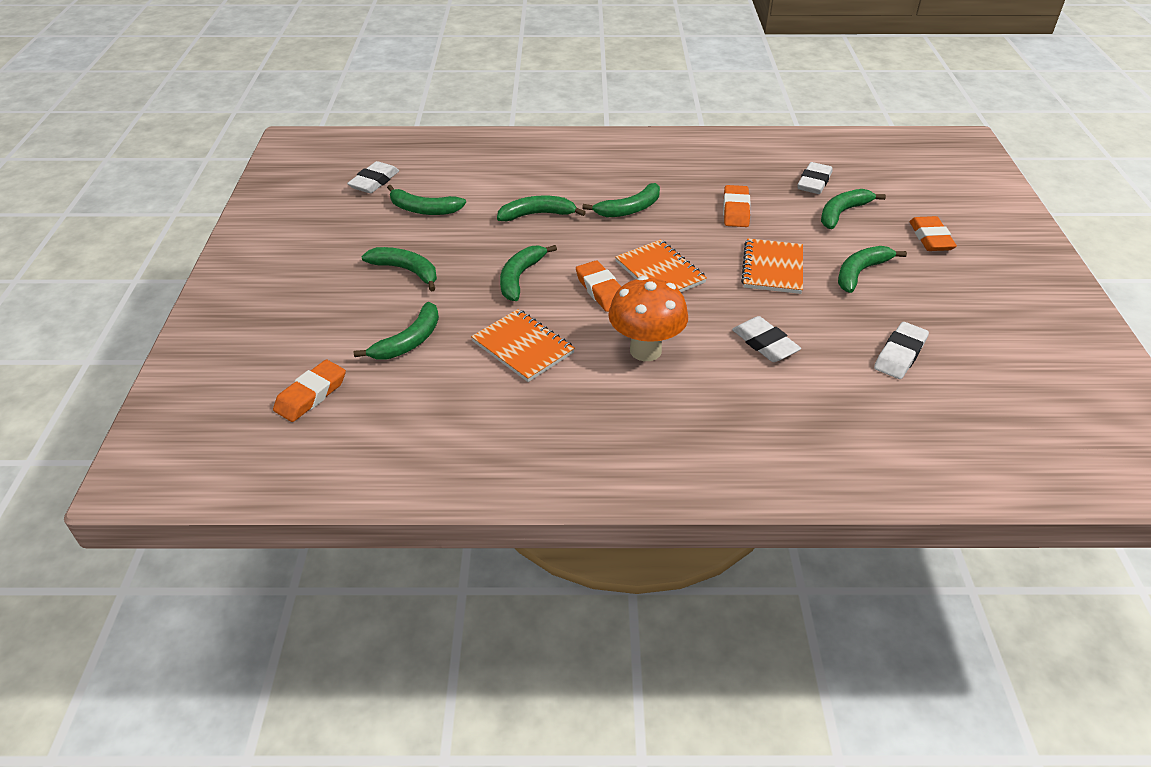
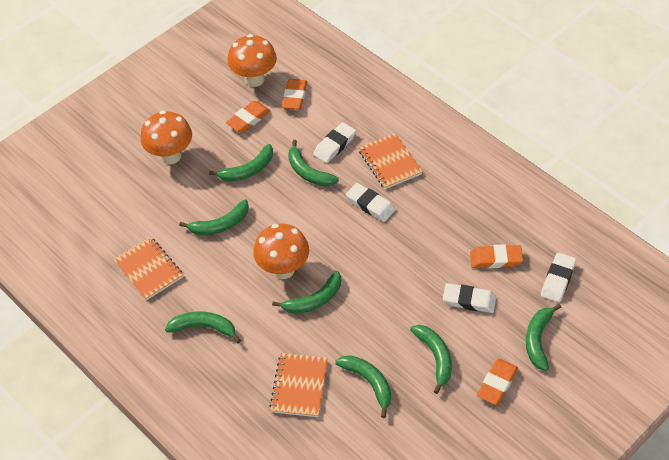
orange mushroom: 1 -> 3

